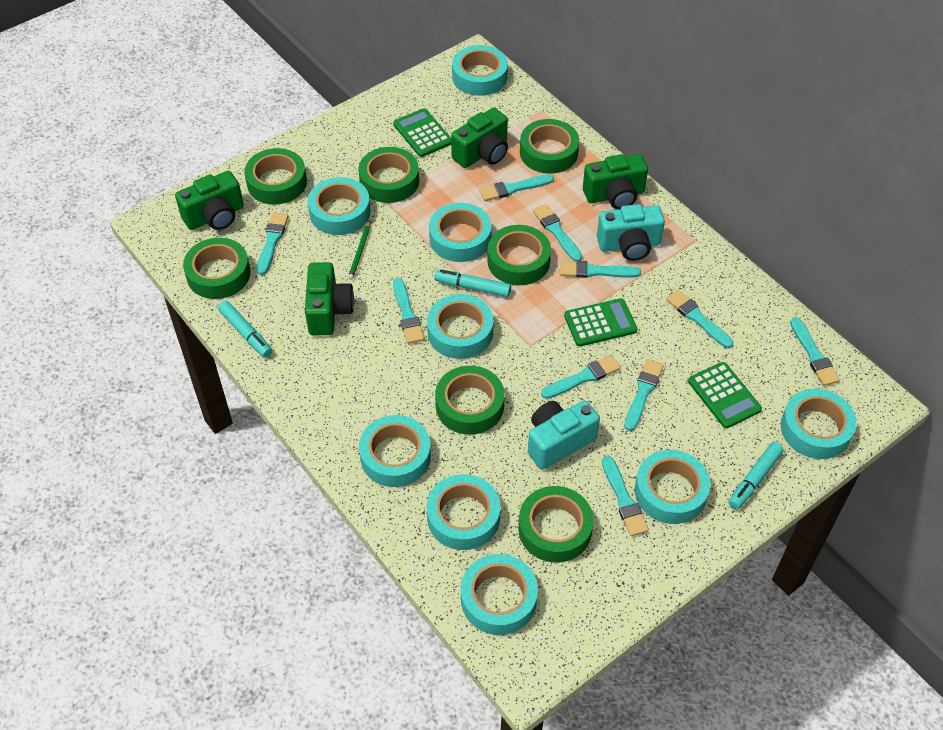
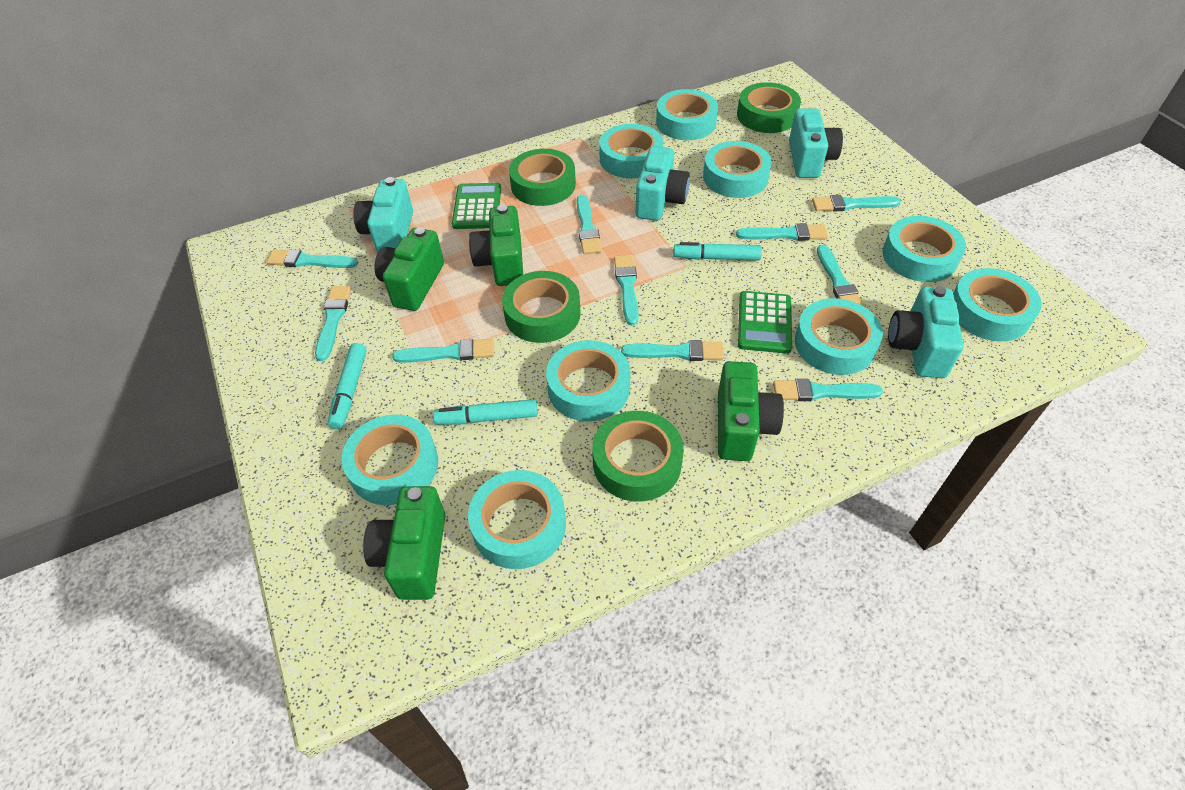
green calculator: 3 -> 2
green pencil: 1 -> 0
green tape: 7 -> 4
turquoise camera: 2 -> 4

